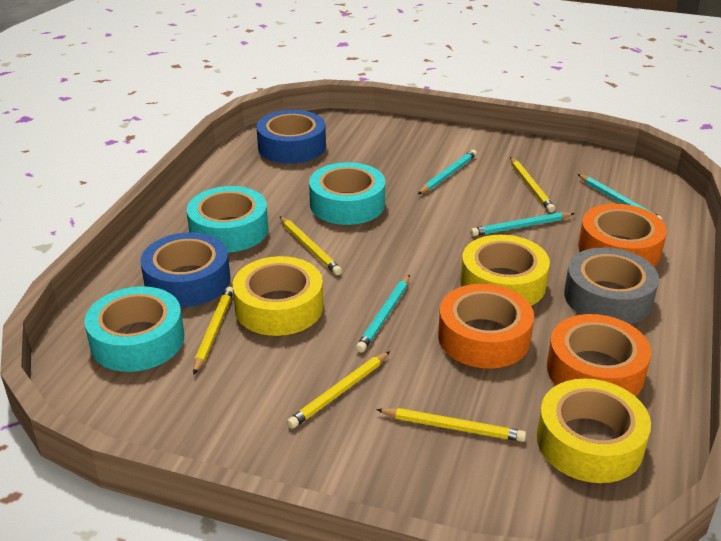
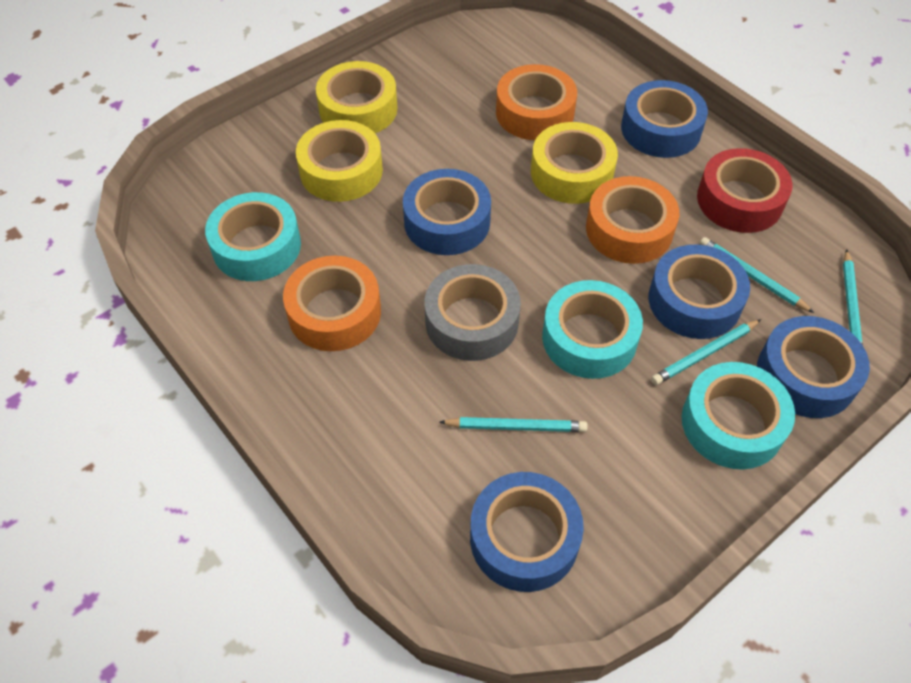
blue tape: 2 -> 5
red tape: 0 -> 1
yellow pencil: 5 -> 0

